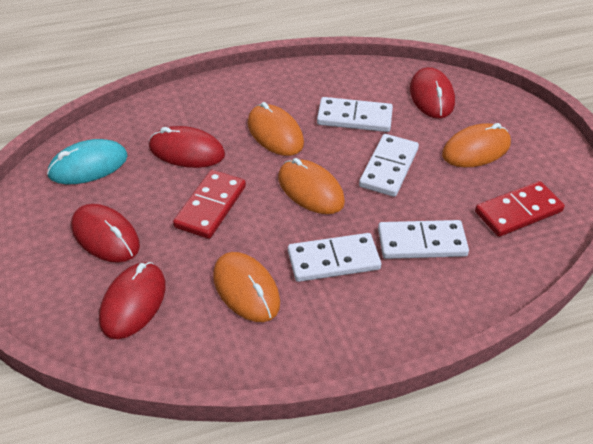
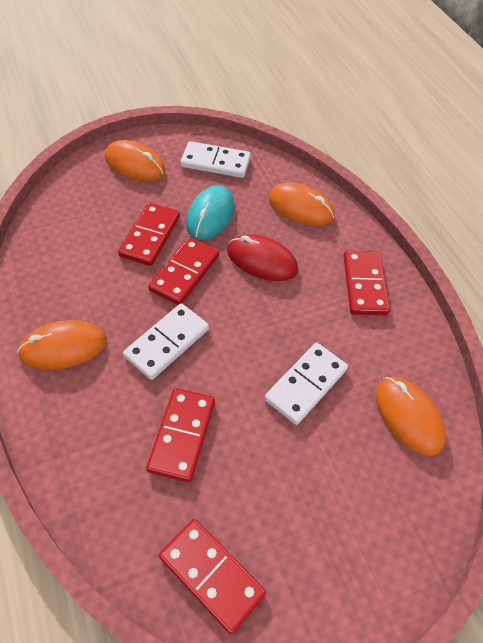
red domino: 2 -> 5
red mouse: 4 -> 1
white domino: 4 -> 3

